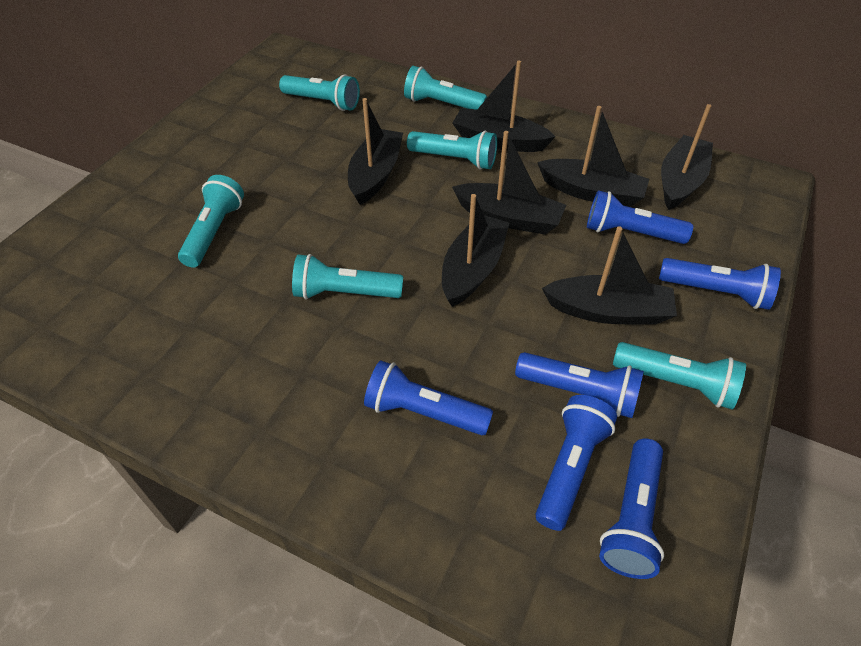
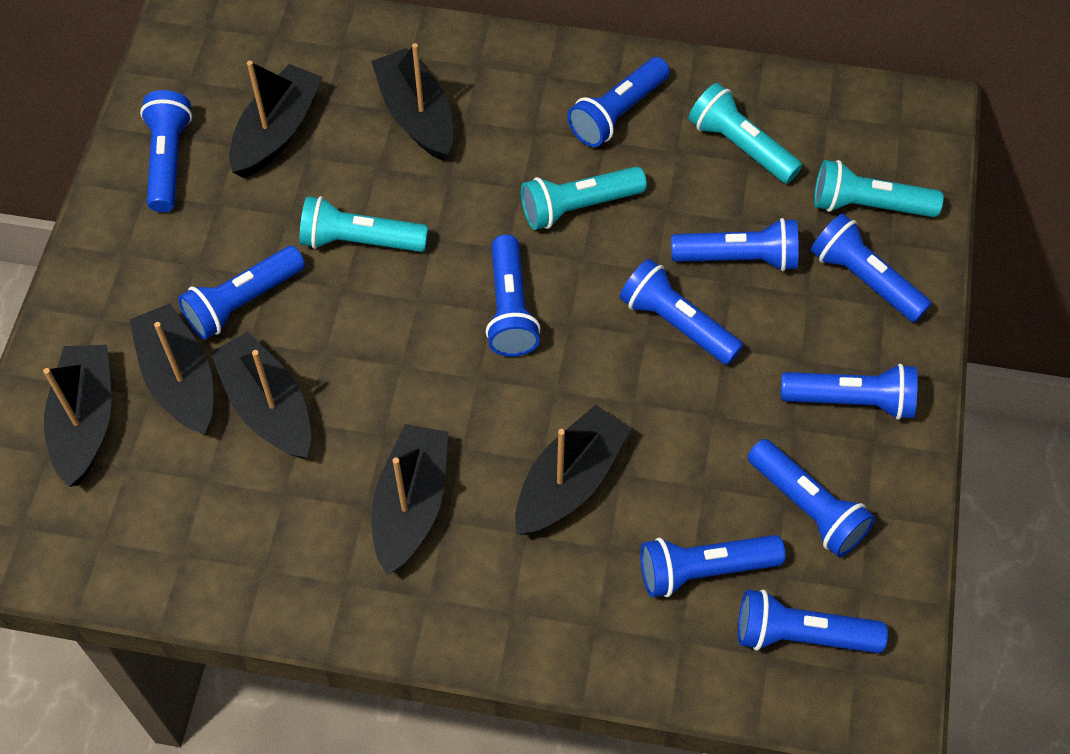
blue flashlight: 6 -> 11
turquoise flashlight: 6 -> 4

